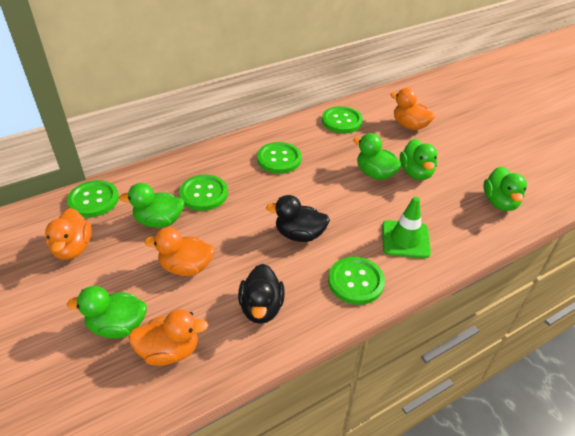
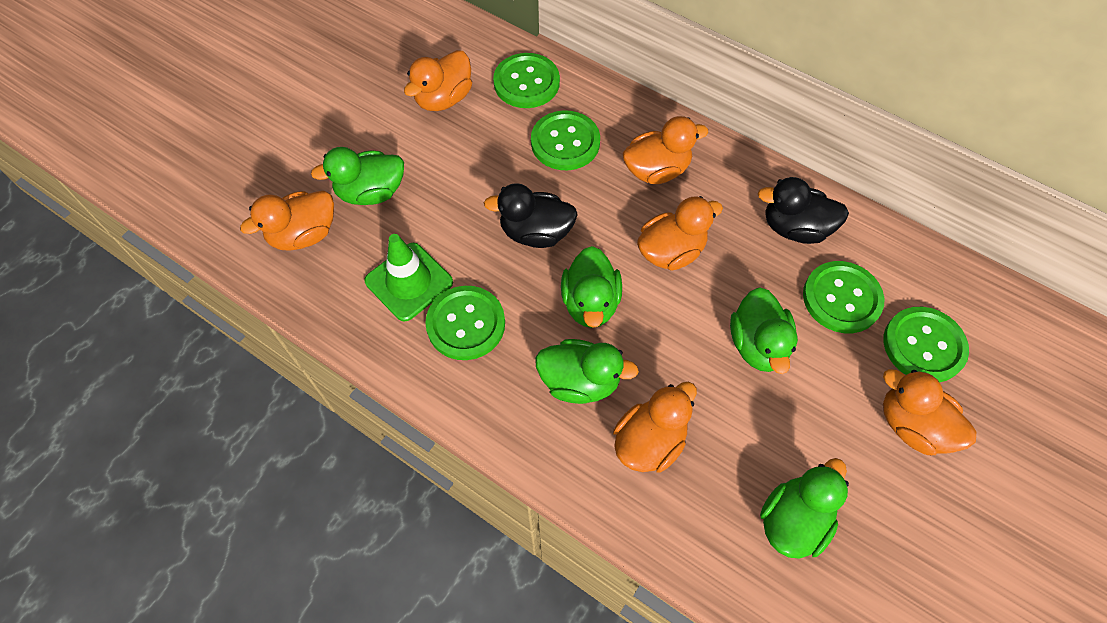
orange duck: 4 -> 6

